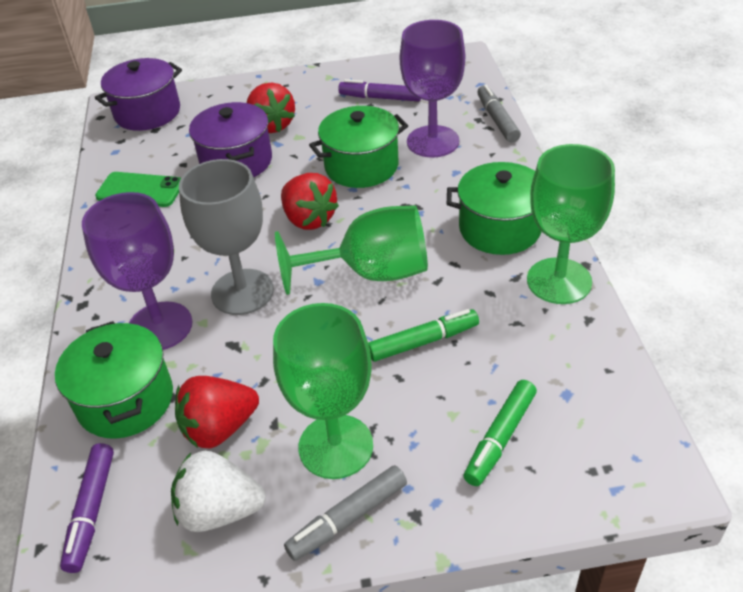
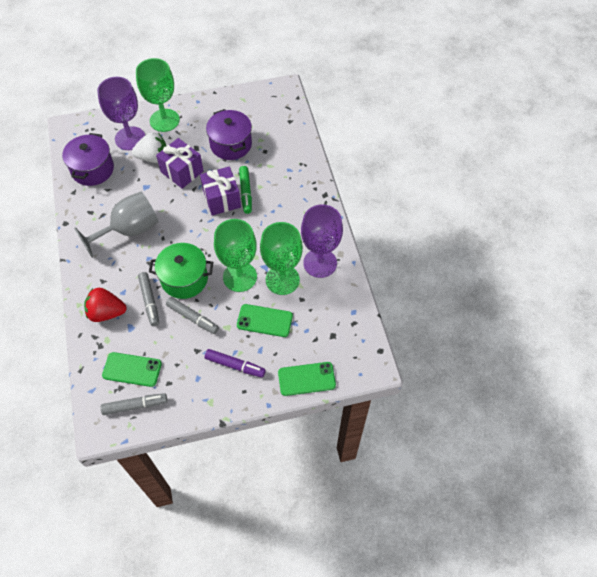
green marker: 2 -> 1
green phone: 1 -> 3
green pot: 3 -> 1
grey marker: 2 -> 3
purple gift: 0 -> 2
purple marker: 2 -> 1
red strawberry: 3 -> 1

